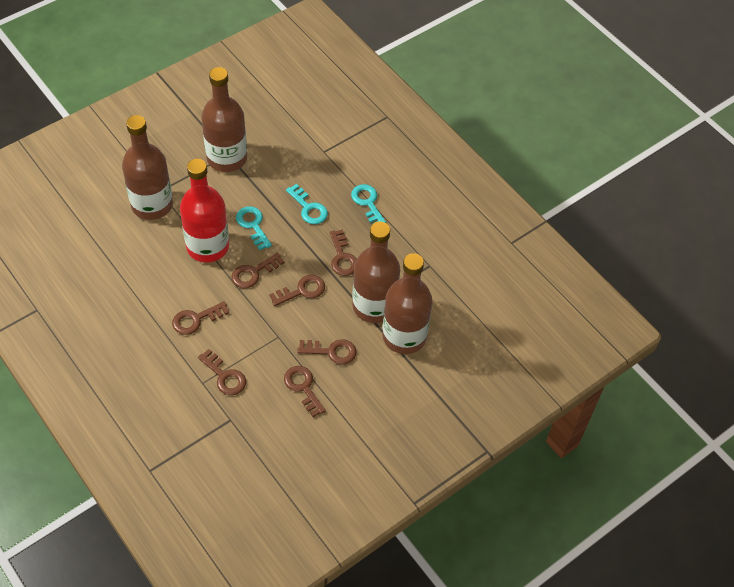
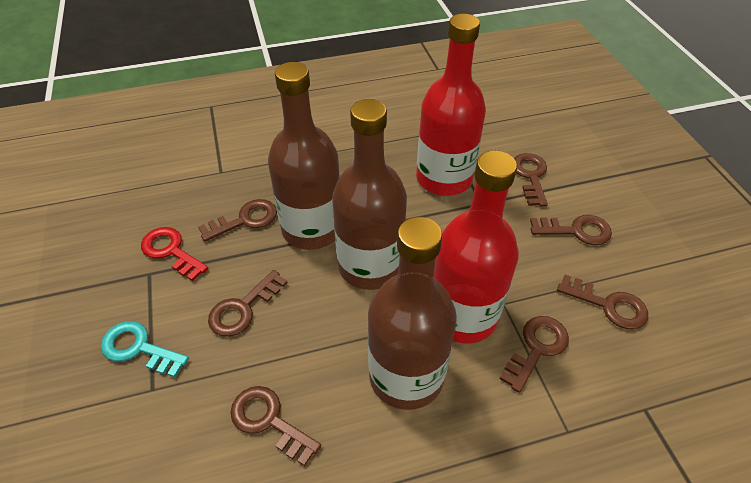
brown bottle: 4 -> 3
red bottle: 1 -> 2
red key: 0 -> 1
turquoise key: 3 -> 1

